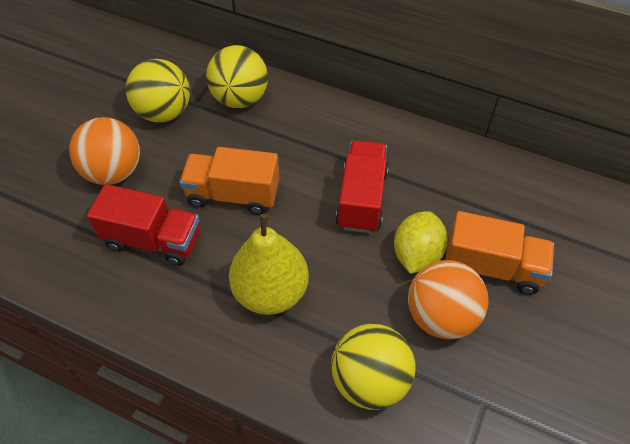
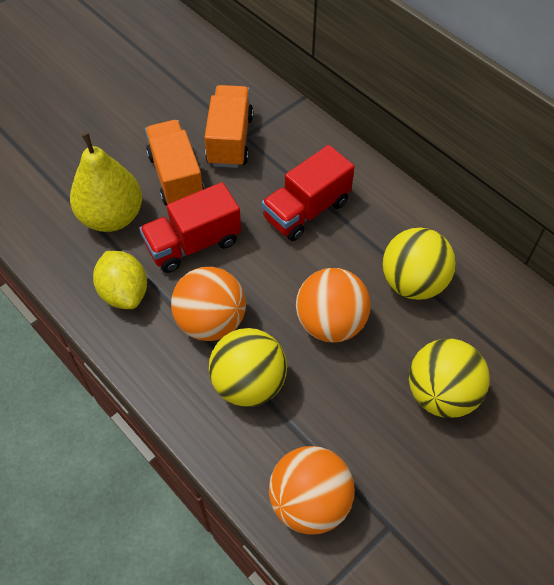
orange ball: 2 -> 3

